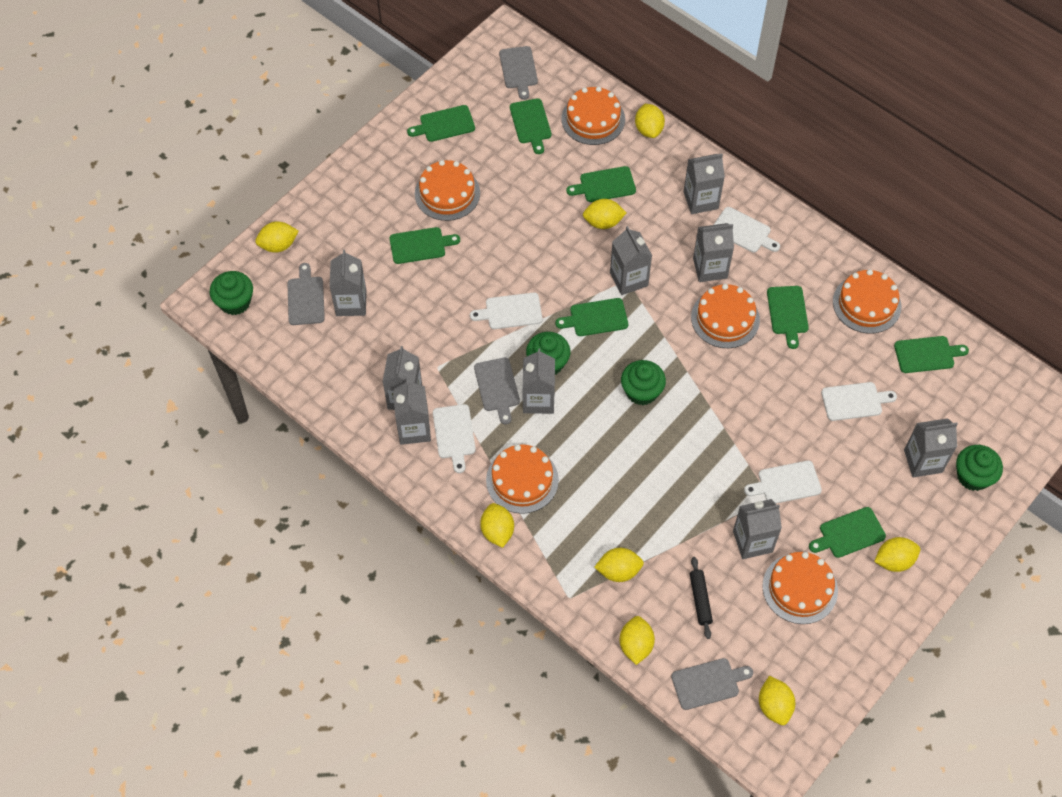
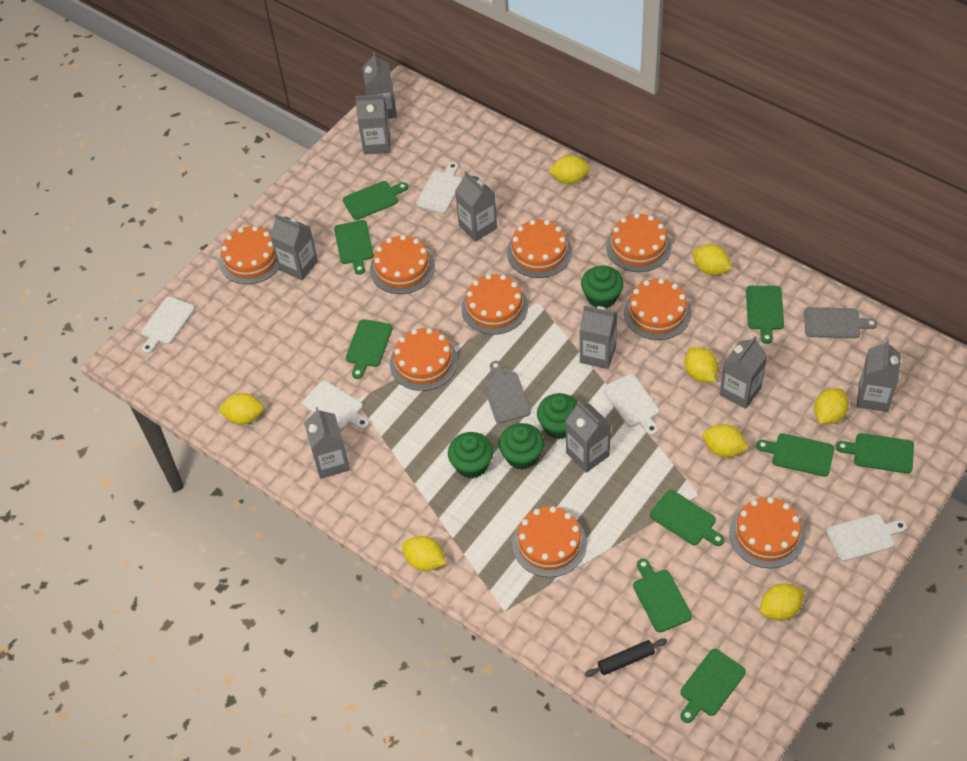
green cutting board: 8 -> 9
grey cutting board: 4 -> 2
orange cake: 6 -> 9

